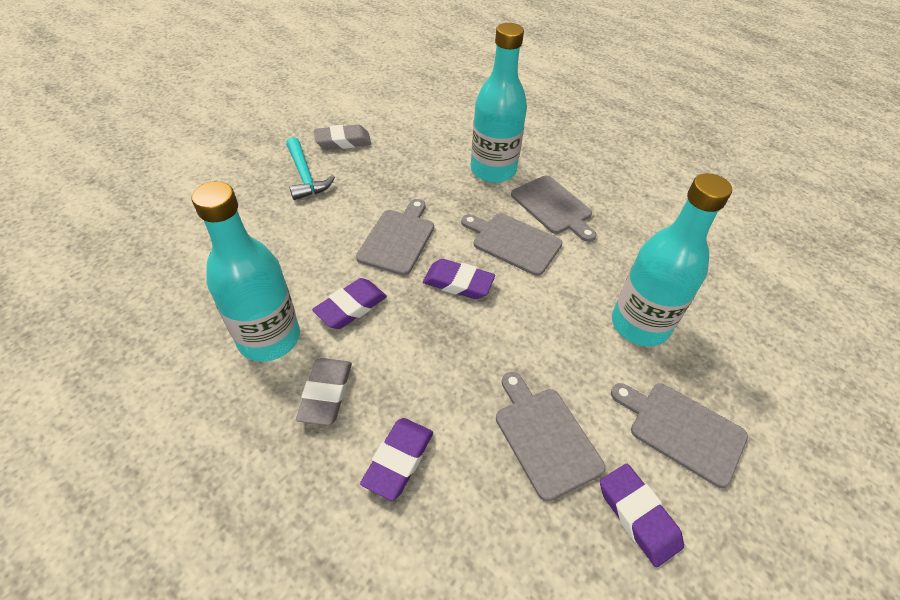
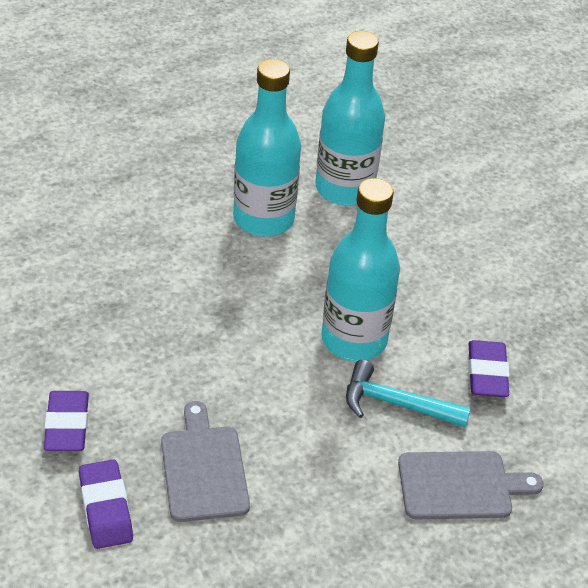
grey cutting board: 5 -> 2
grey eraser: 2 -> 0
purple eraser: 4 -> 3

